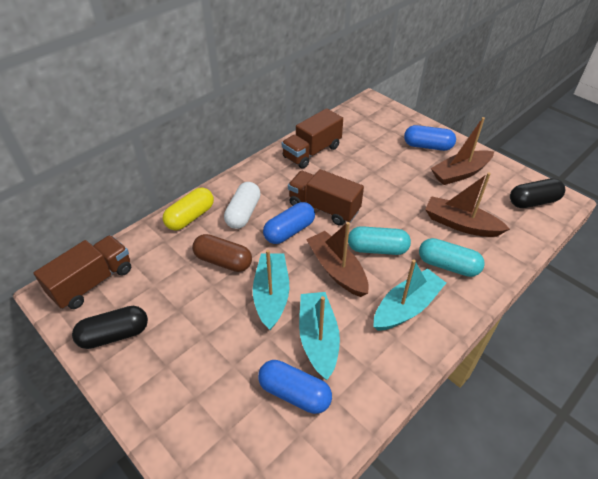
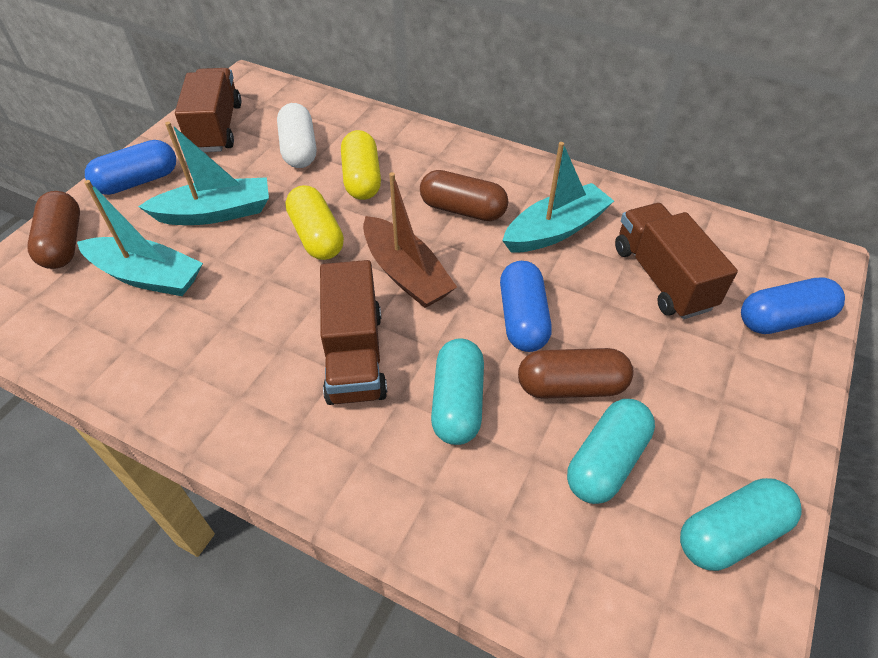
black capsule: 2 -> 0
brown boat: 3 -> 1
brown capsule: 1 -> 3
turquoise capsule: 2 -> 3
yellow capsule: 1 -> 2

